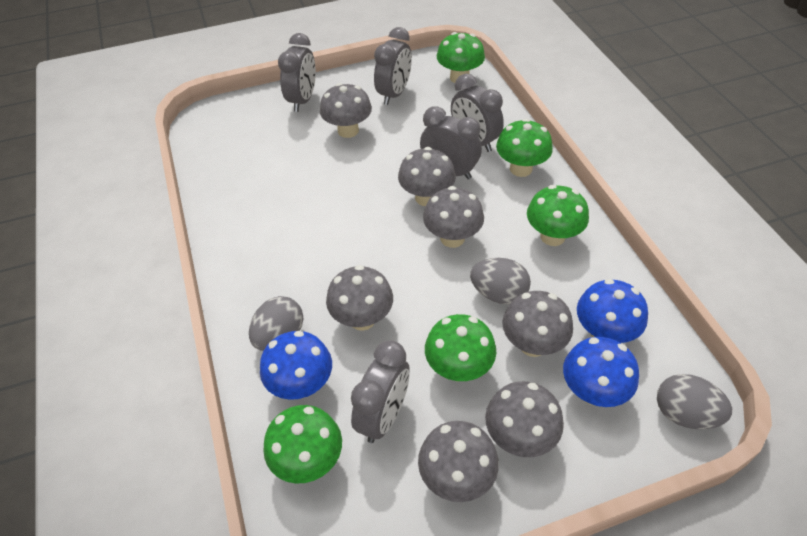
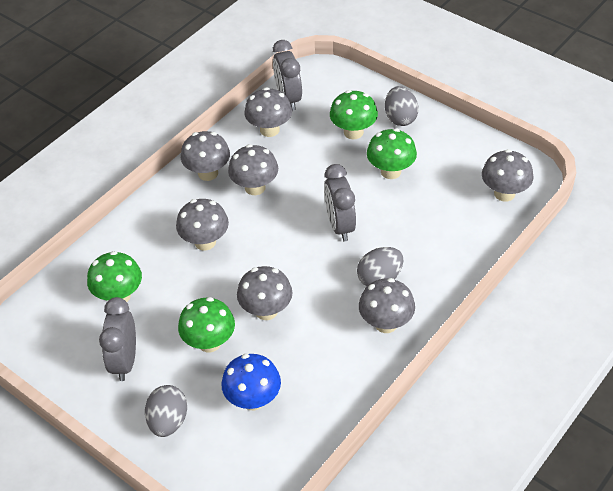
blue mushroom: 3 -> 1
green mushroom: 5 -> 4
grey clock: 5 -> 3

